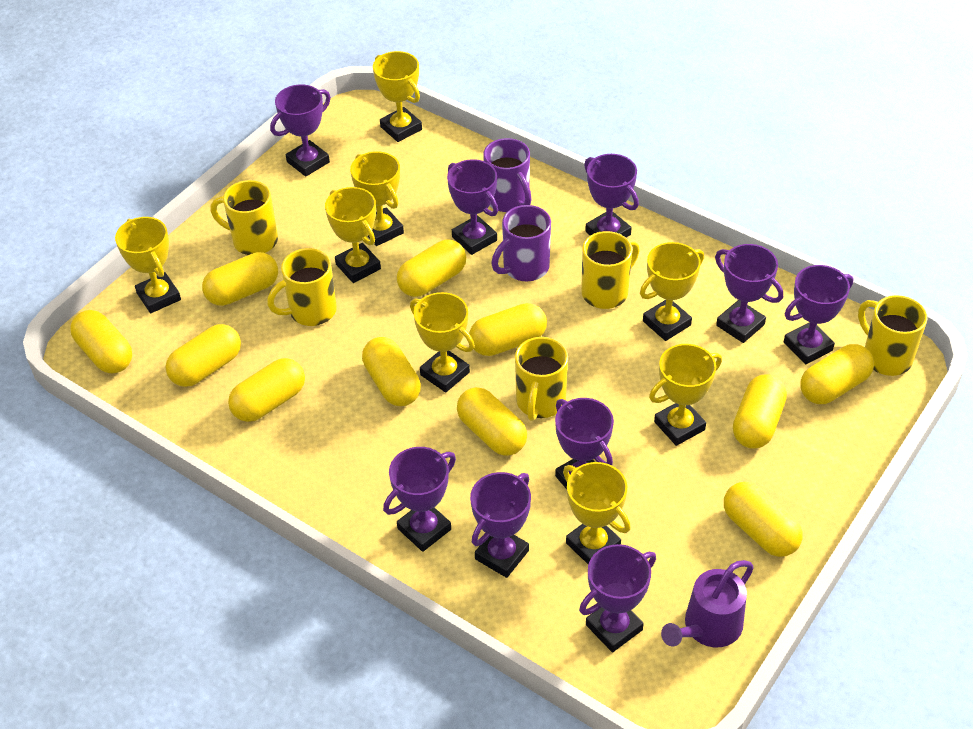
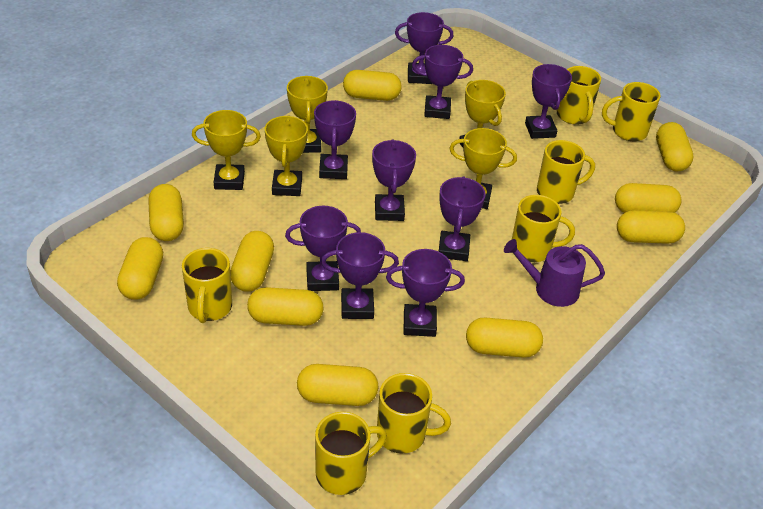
purple mug: 2 -> 0
yellow capsule: 11 -> 10
yellow mug: 5 -> 7
yellow trophy: 8 -> 5

